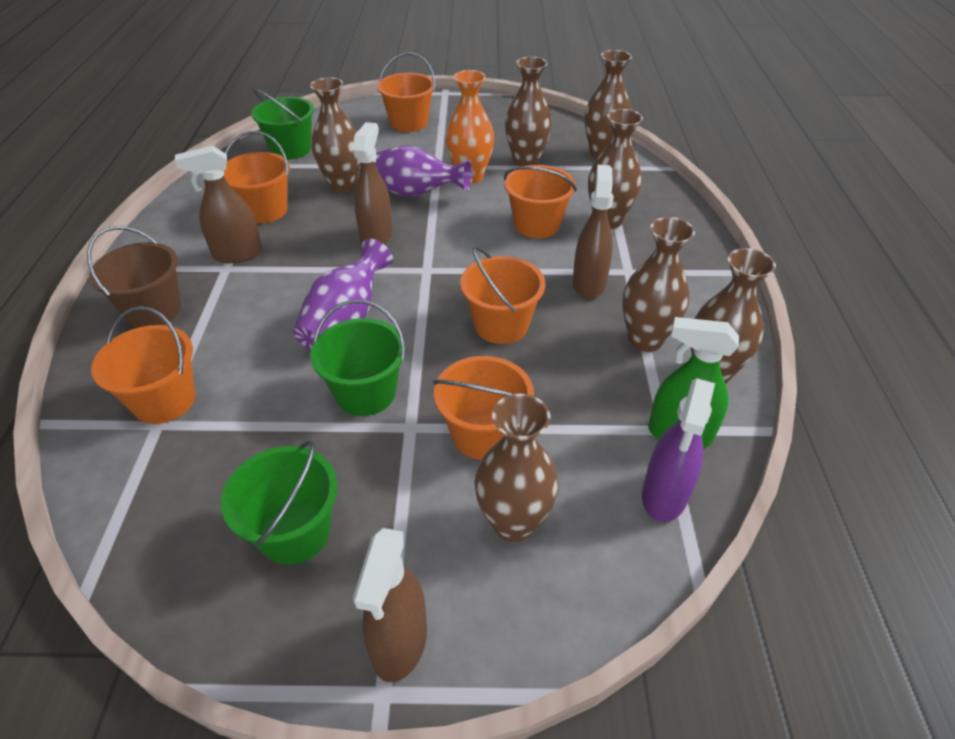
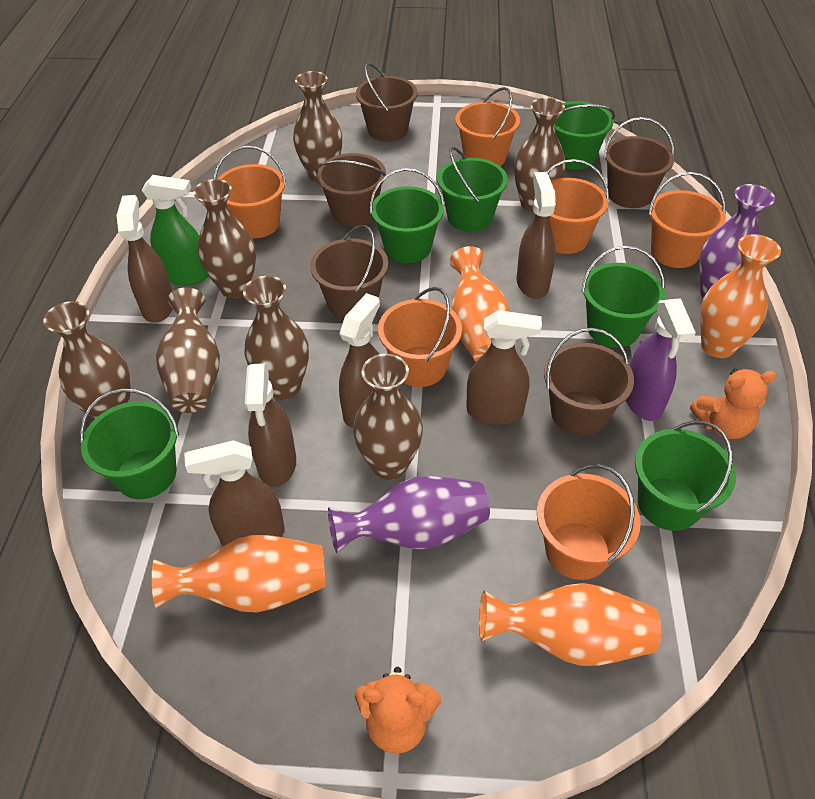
brown bucket: 1 -> 5
brown spray bottle: 4 -> 6
green bucket: 3 -> 6
orange teddy bear: 0 -> 2
orange vase: 1 -> 4

